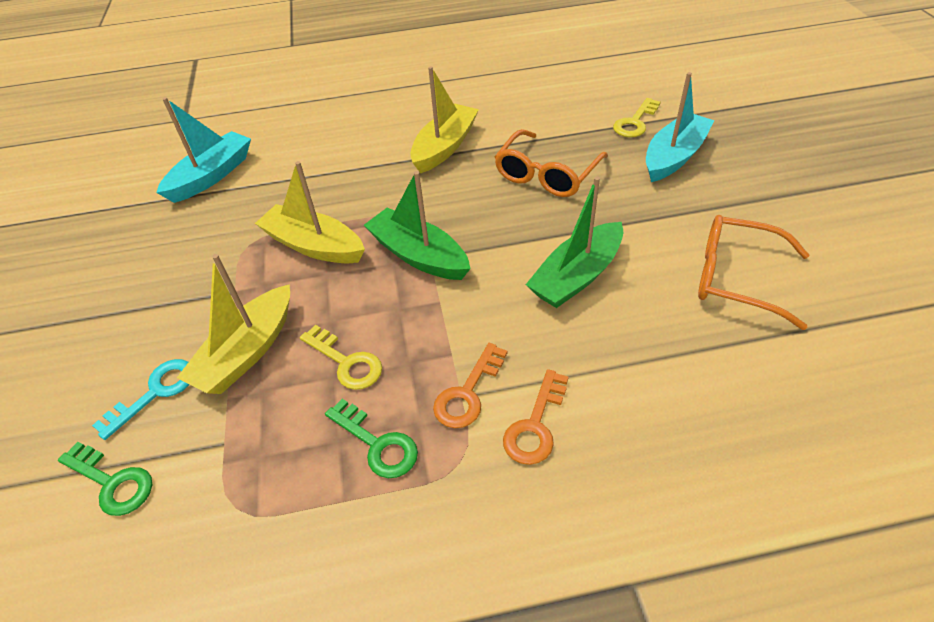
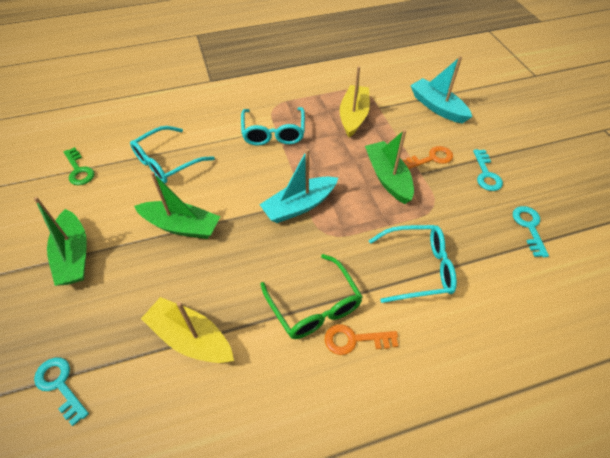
green boat: 2 -> 3
green glasses: 0 -> 1
green key: 2 -> 1
orange glasses: 2 -> 0
turquoise glasses: 0 -> 3
turquoise key: 1 -> 3
yellow boat: 3 -> 2
yellow key: 2 -> 0

